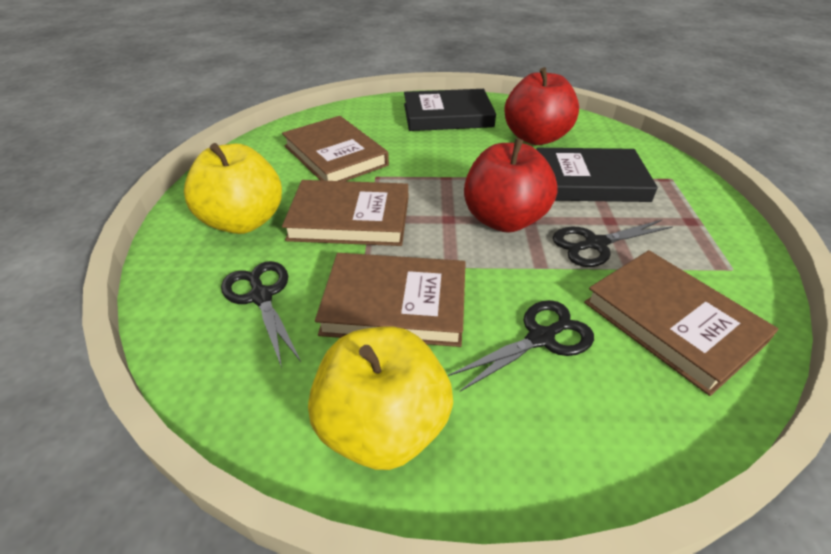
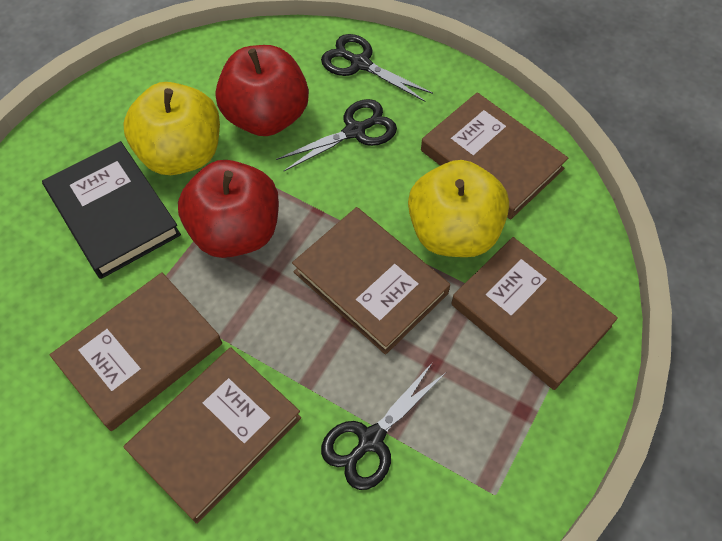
black book: 2 -> 1
brown book: 4 -> 5

